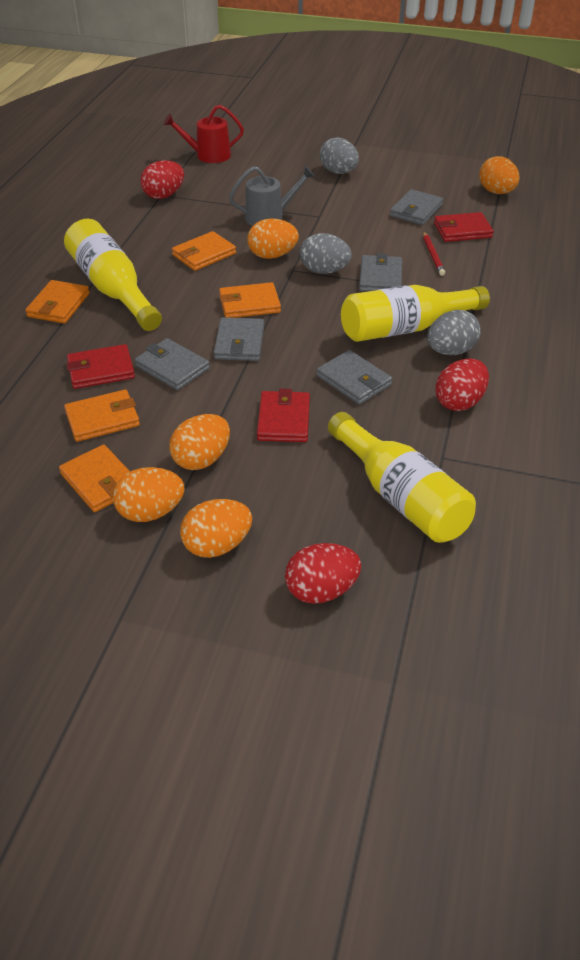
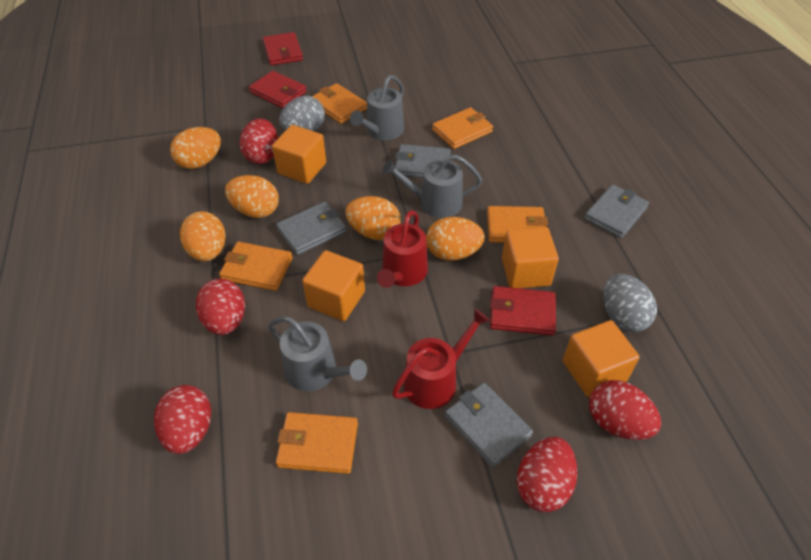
grey egg: 3 -> 2
grey wallet: 5 -> 4
grey watering can: 1 -> 3
orange cube: 0 -> 4
red egg: 3 -> 5
red pencil: 1 -> 0
red watering can: 1 -> 2
yellow bottle: 3 -> 0

